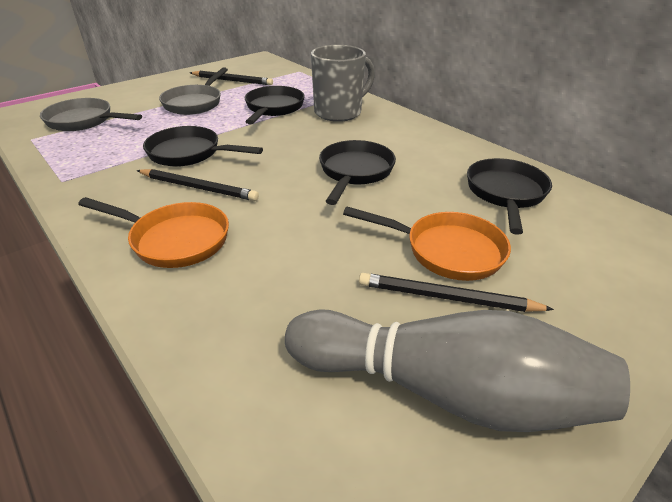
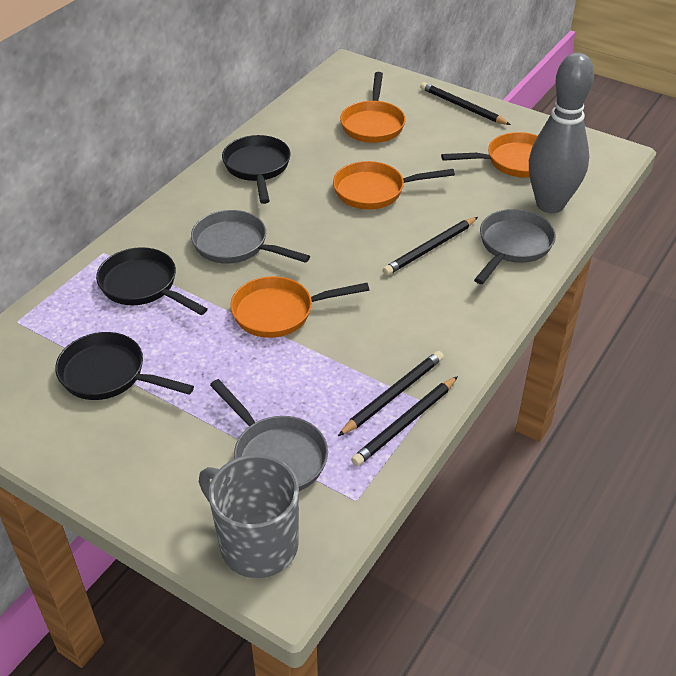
black pan: 4 -> 3
black pencil: 3 -> 4
grey pan: 2 -> 3
orange pan: 2 -> 4

